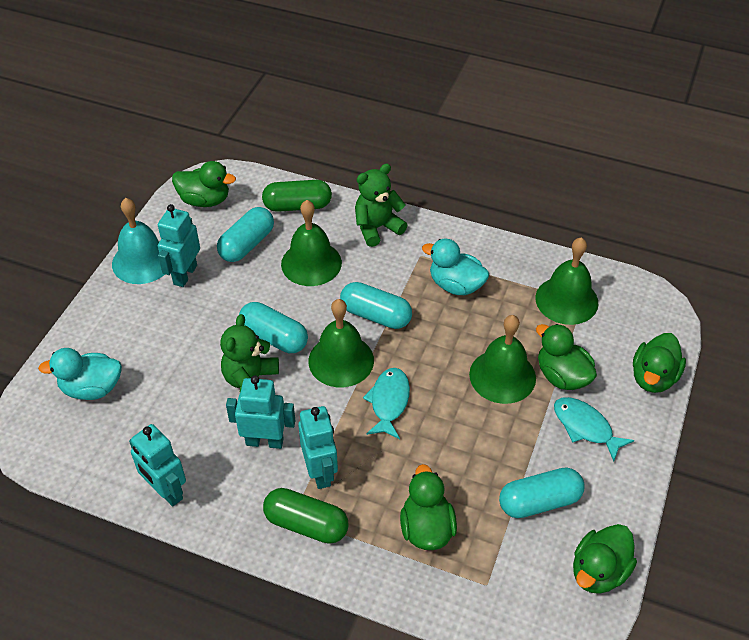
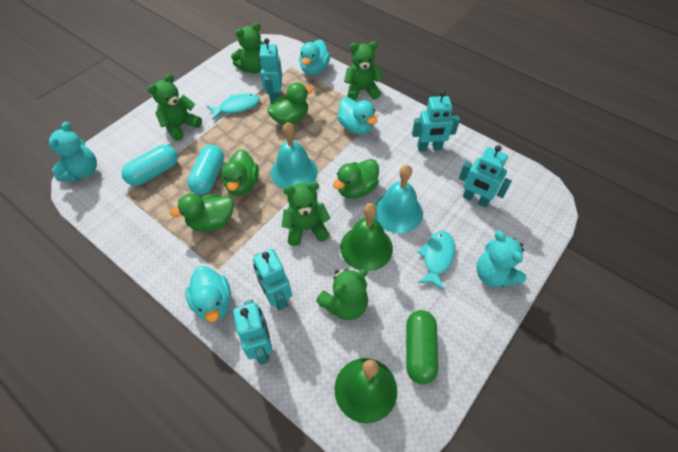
green bell: 4 -> 2
green capsule: 2 -> 1
green duck: 5 -> 4
green teddy bear: 2 -> 5
turquoise bell: 1 -> 2
turquoise capsule: 4 -> 2
turquoise duck: 2 -> 3
turquoise robot: 4 -> 5
turquoise teddy bear: 0 -> 2

